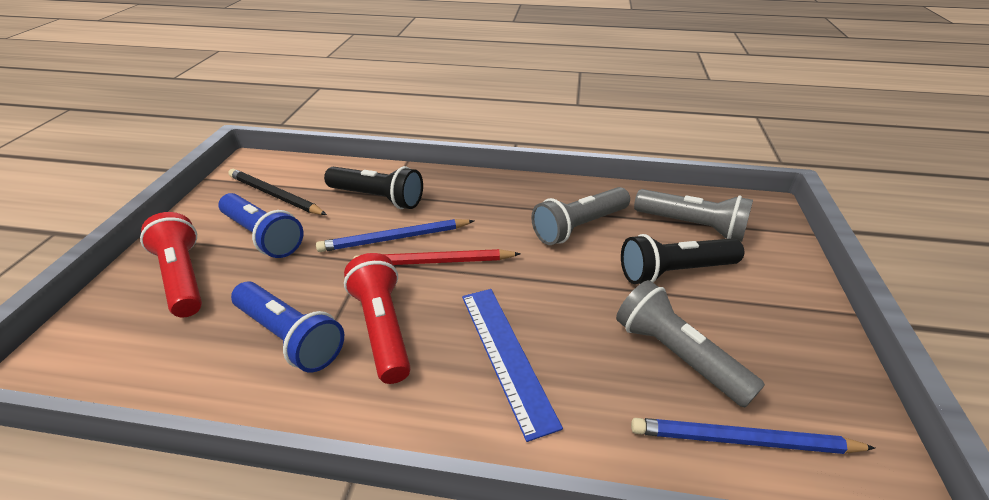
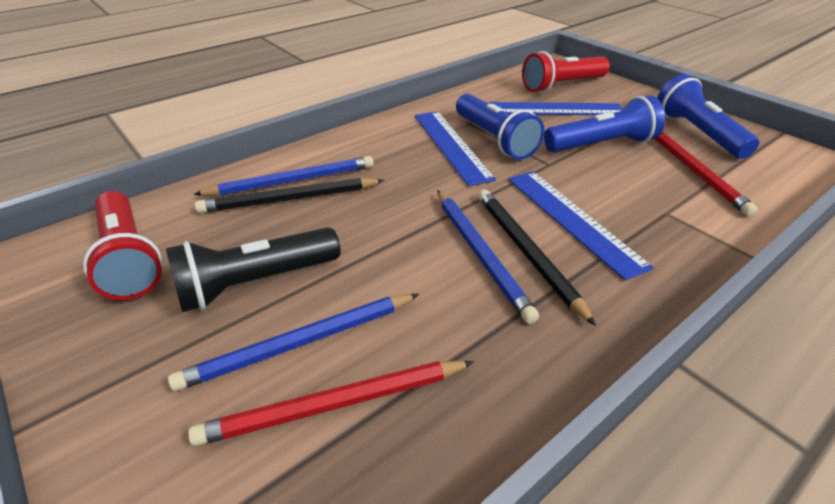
black flashlight: 2 -> 1
black pencil: 1 -> 2
blue flashlight: 2 -> 3
blue pencil: 2 -> 3
blue ruler: 1 -> 3
grey flashlight: 3 -> 0
red pencil: 1 -> 2

